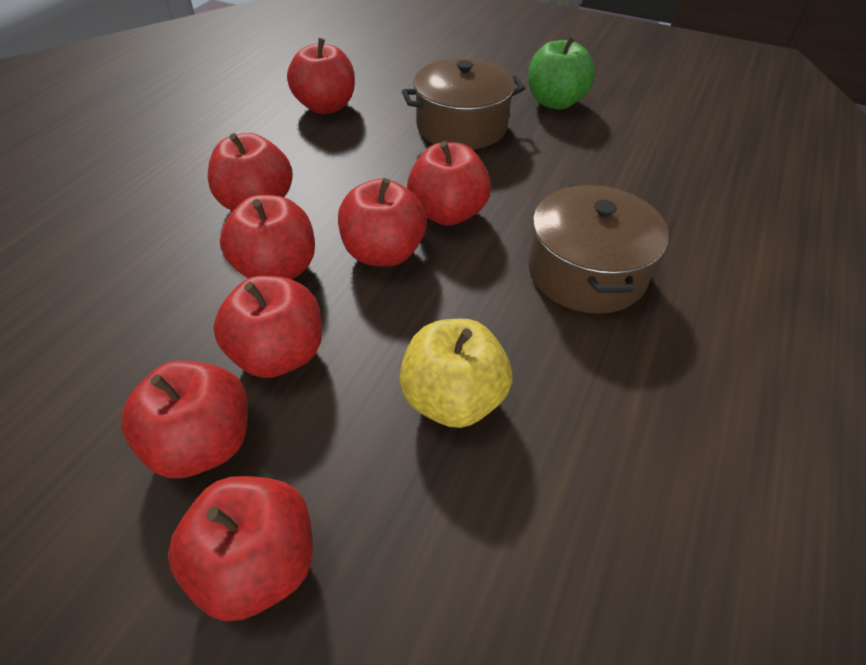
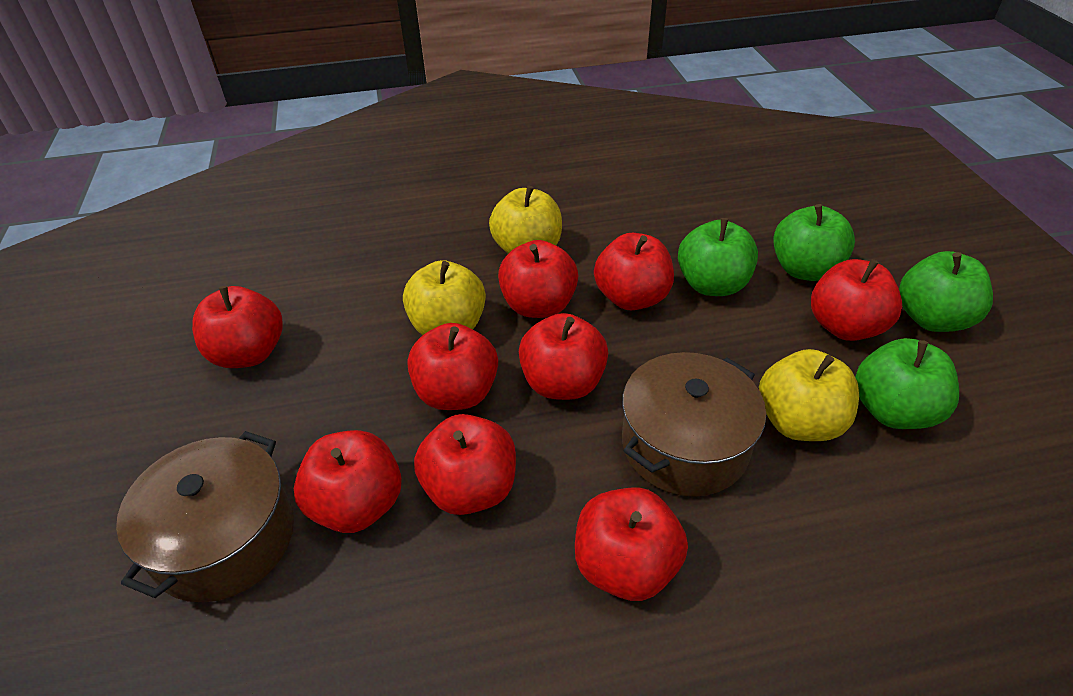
green apple: 1 -> 4
red apple: 8 -> 9
yellow apple: 1 -> 3

